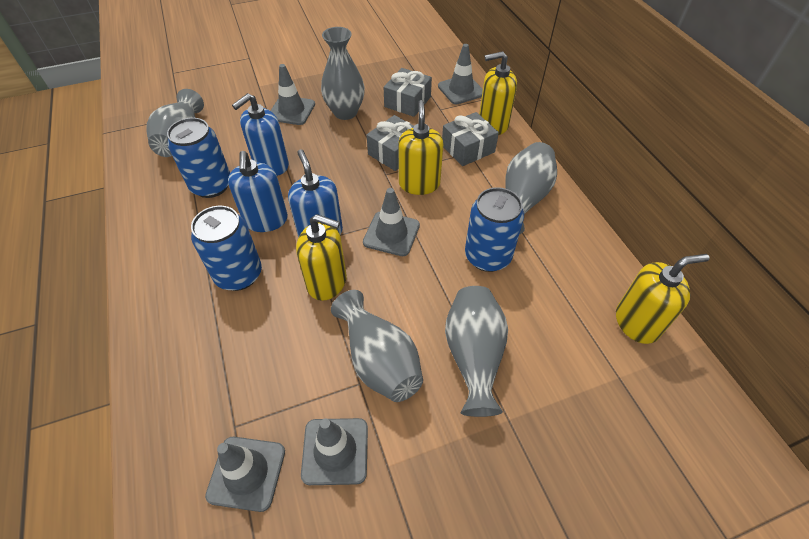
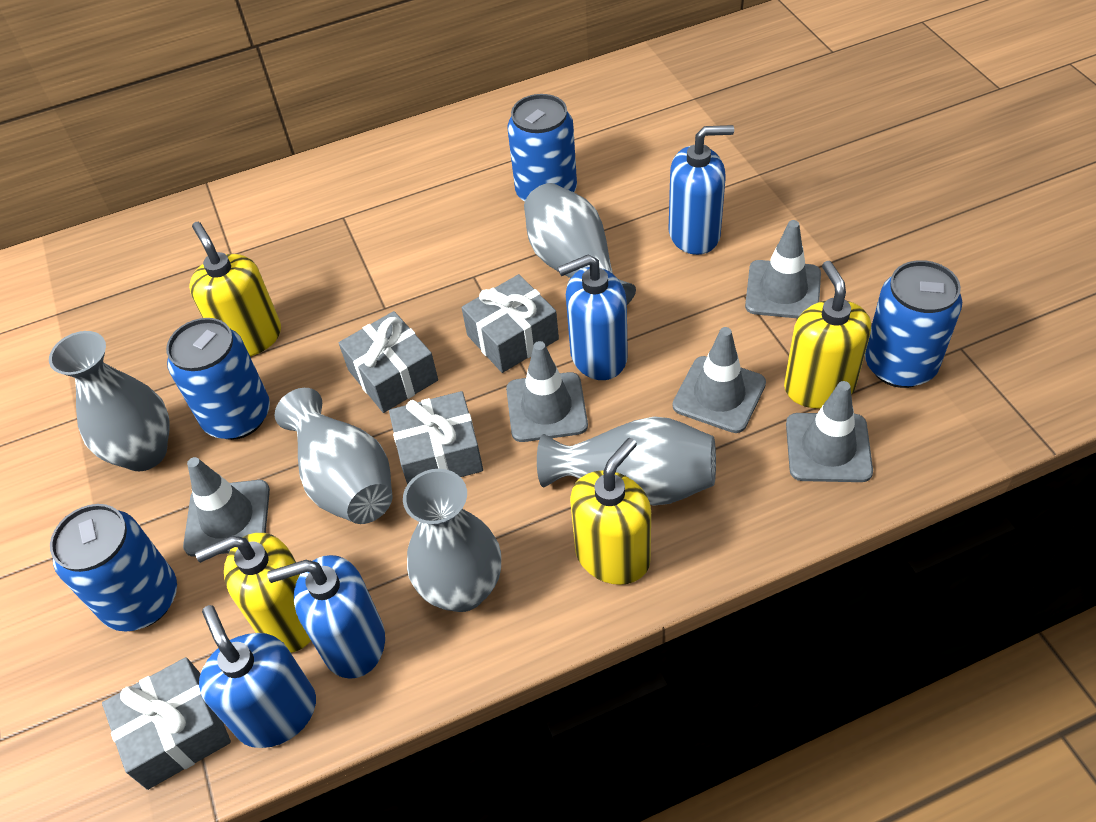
blue can: 3 -> 4
blue soap dispenser: 3 -> 4
grey gift: 3 -> 4

